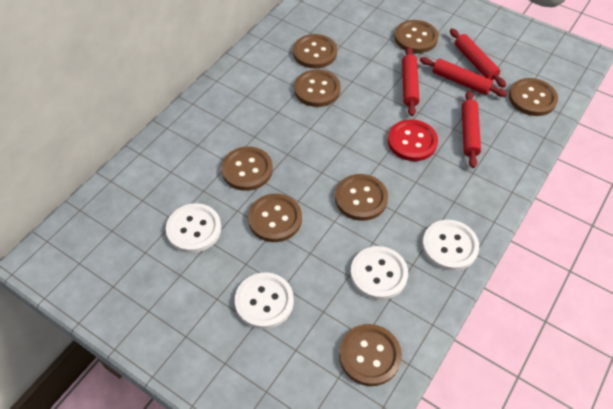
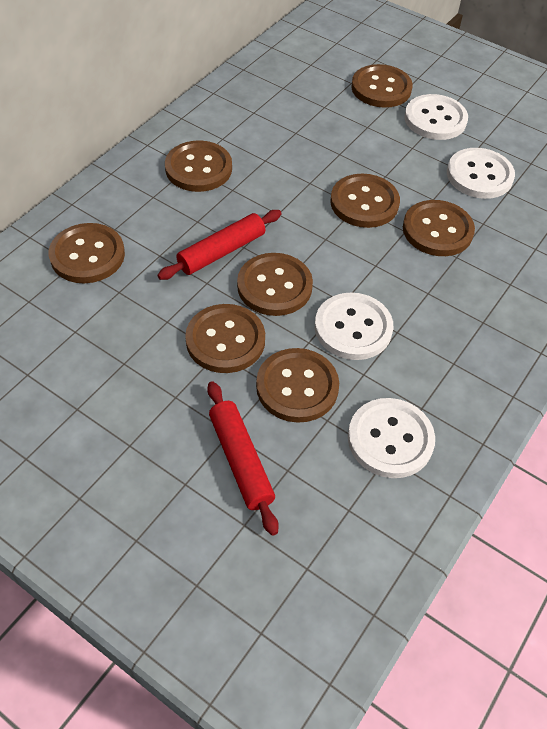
red button: 1 -> 0
red rolling pin: 4 -> 2

